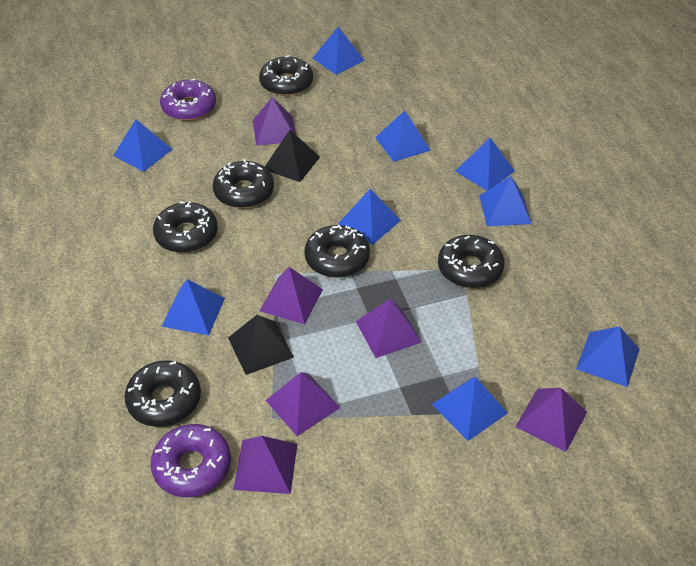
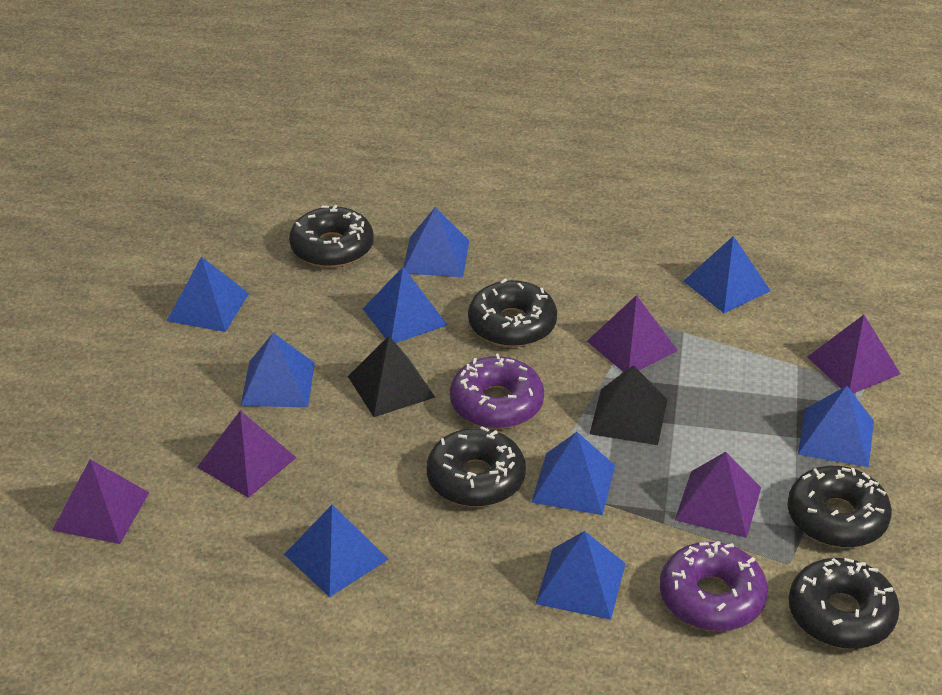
black donut: 6 -> 5
purple pyramid: 6 -> 5

